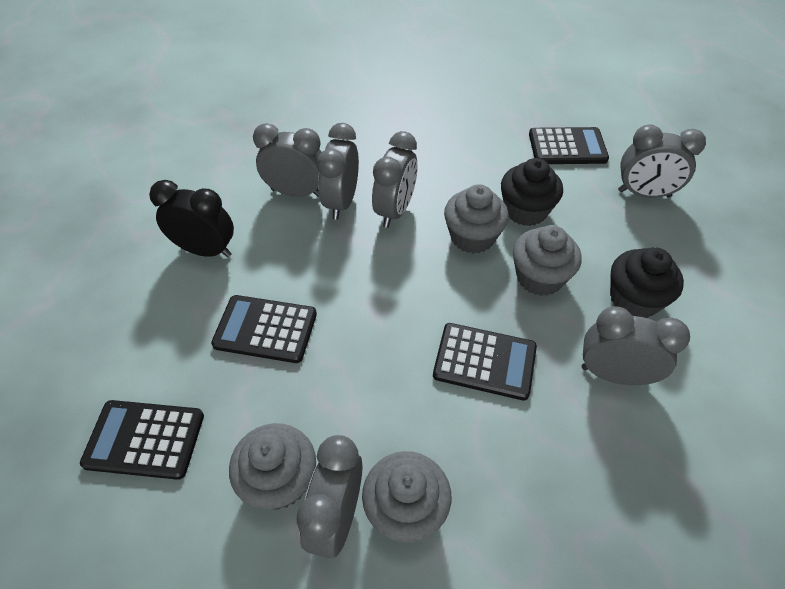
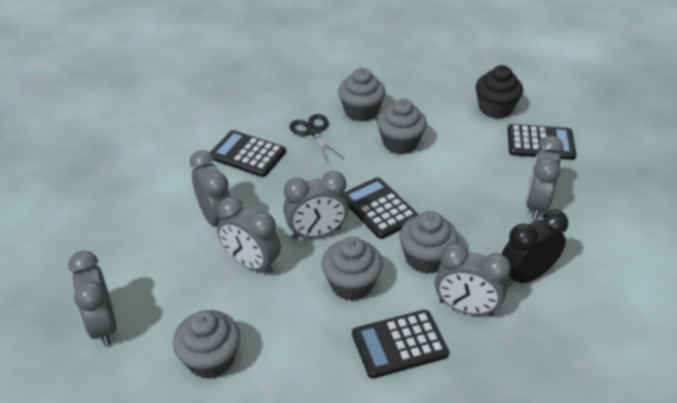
black cupcake: 2 -> 1
black scissors: 0 -> 1
grey cupcake: 4 -> 5

